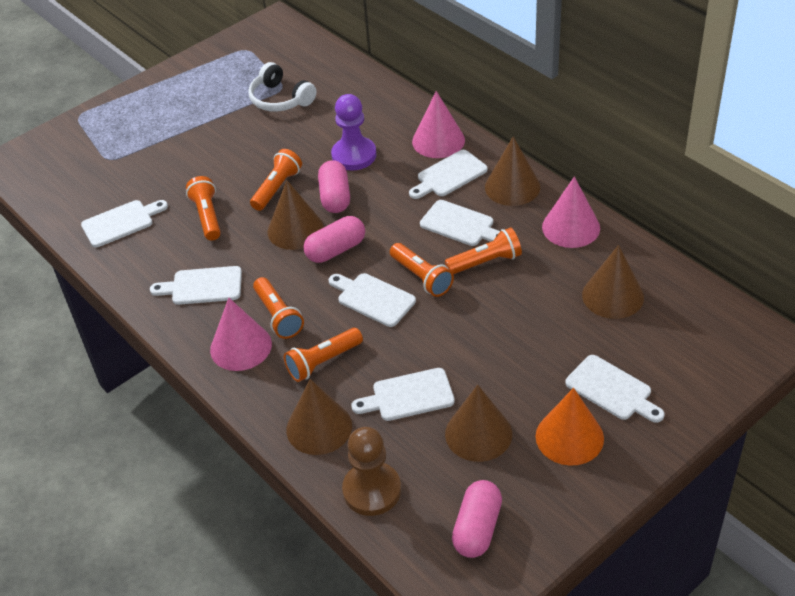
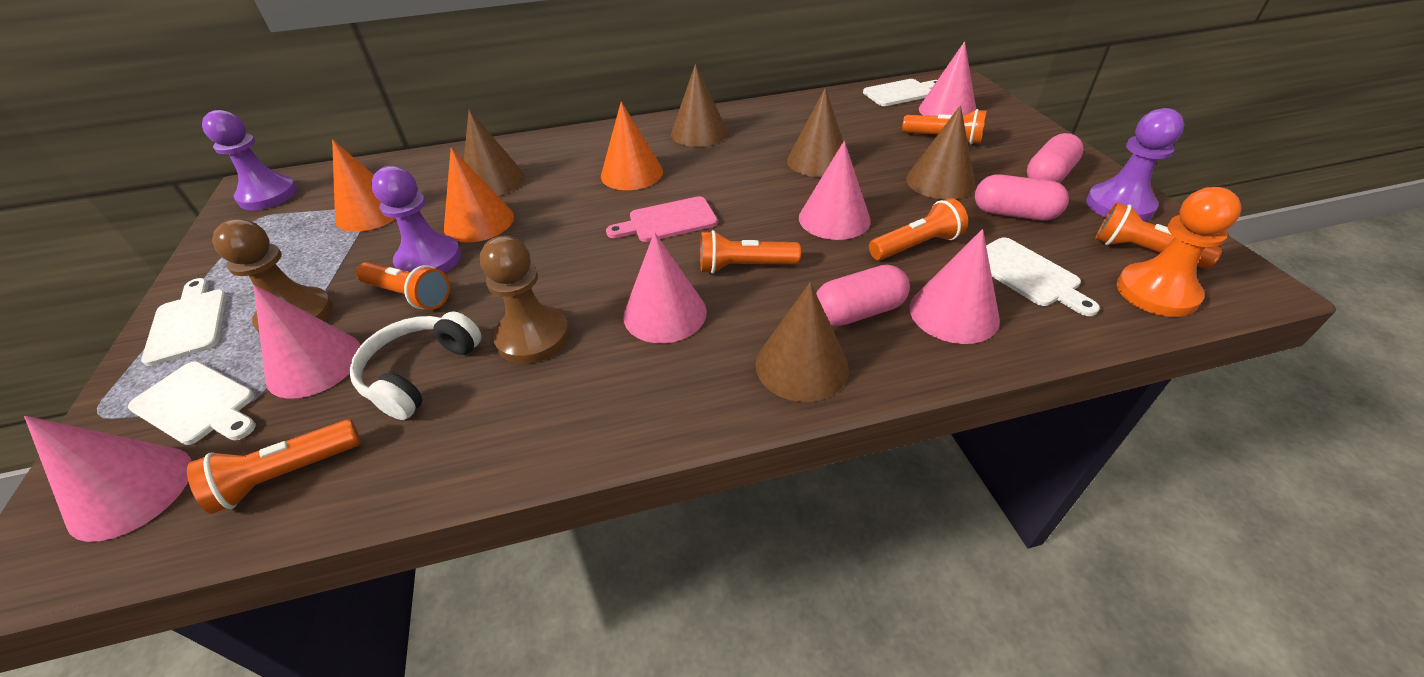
brown pawn: 1 -> 2
orange cone: 1 -> 3
orange pawn: 0 -> 1
pink cone: 3 -> 6
pink cutting board: 0 -> 1
purple pawn: 1 -> 3
white cutting board: 7 -> 4

